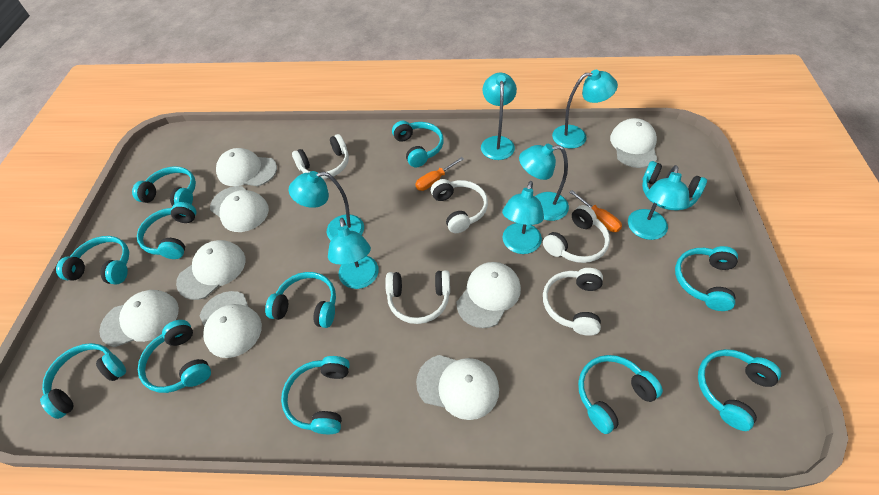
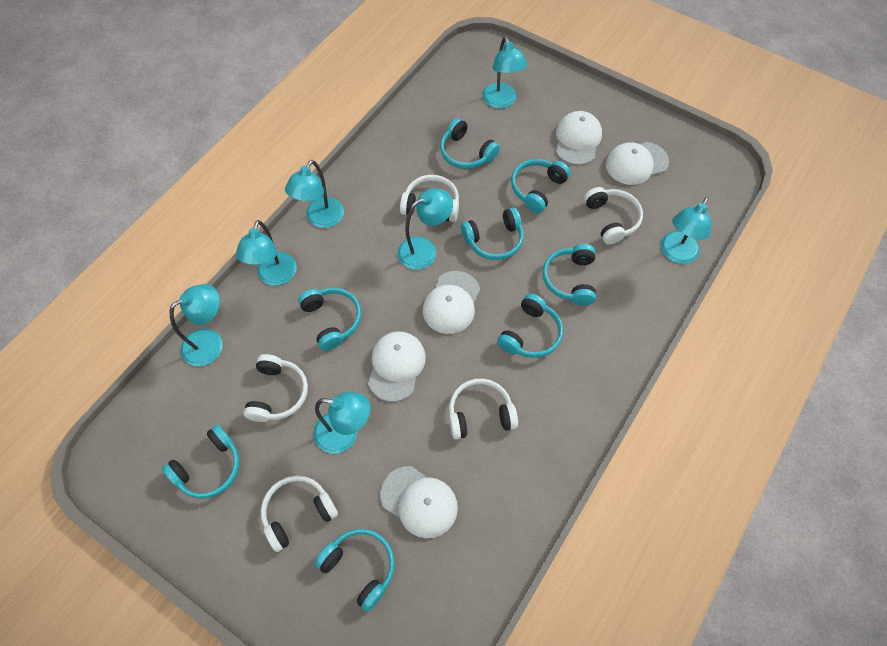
orange screwdriver: 2 -> 0
turquoise headphones: 12 -> 8
white cap: 8 -> 5

